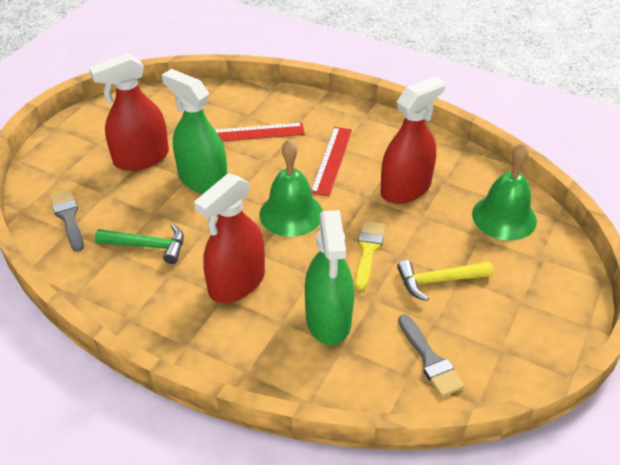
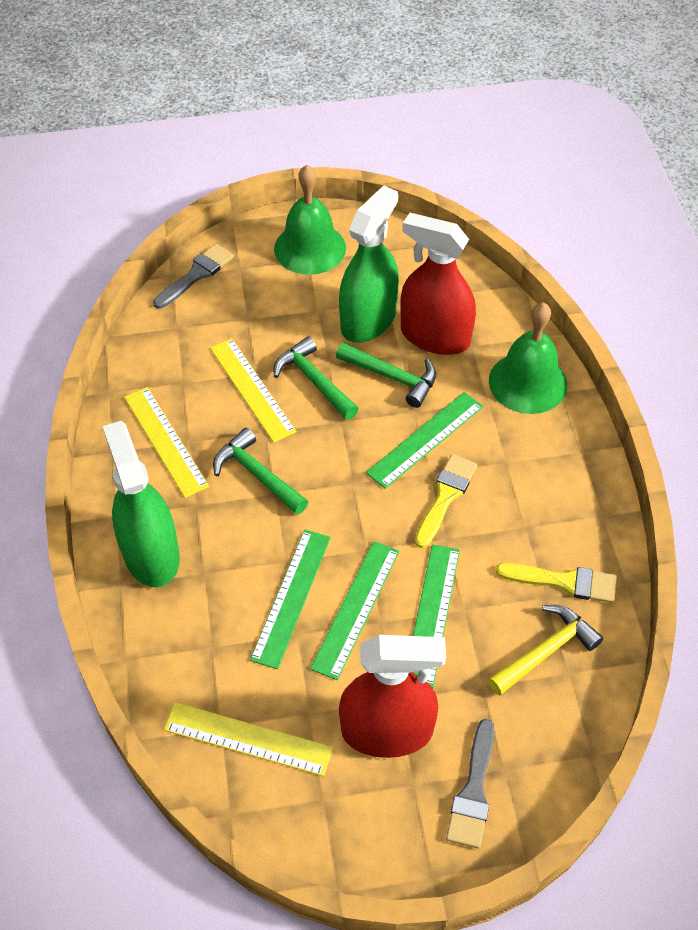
green hammer: 1 -> 3
green ruler: 0 -> 4
red ruler: 2 -> 0
red spray bottle: 3 -> 2
yellow brush: 1 -> 2
yellow ruler: 0 -> 3

